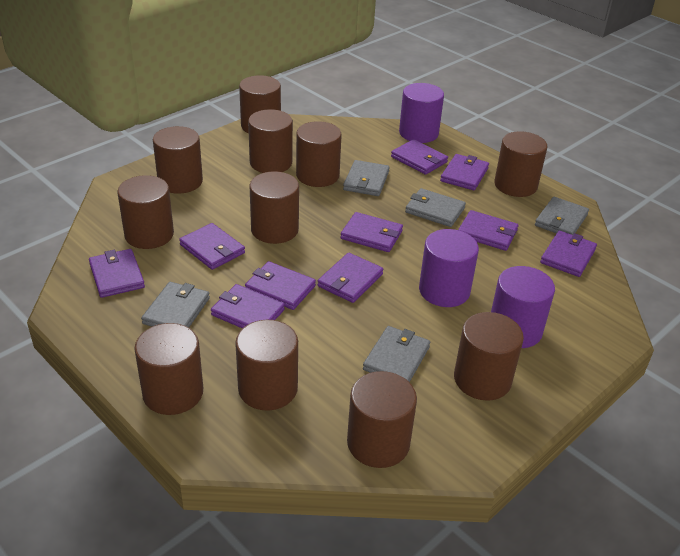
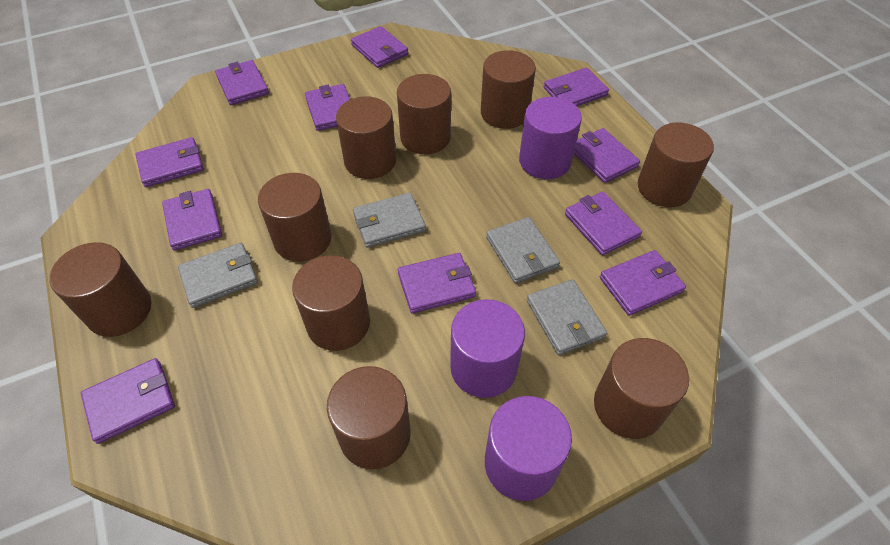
brown cylinder: 11 -> 9
grey wallet: 5 -> 4
purple wallet: 10 -> 11

